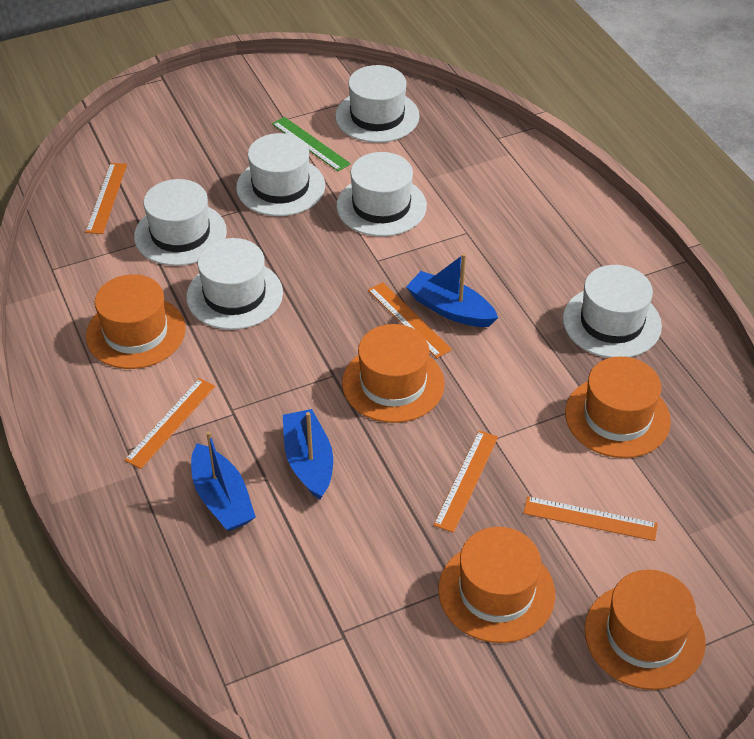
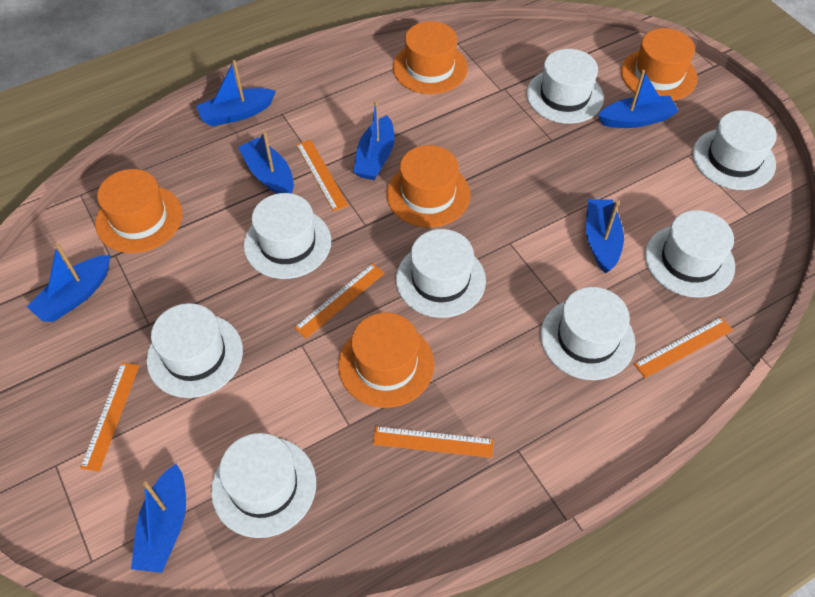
blue boat: 3 -> 7
green ruler: 1 -> 0
white hat: 6 -> 8

